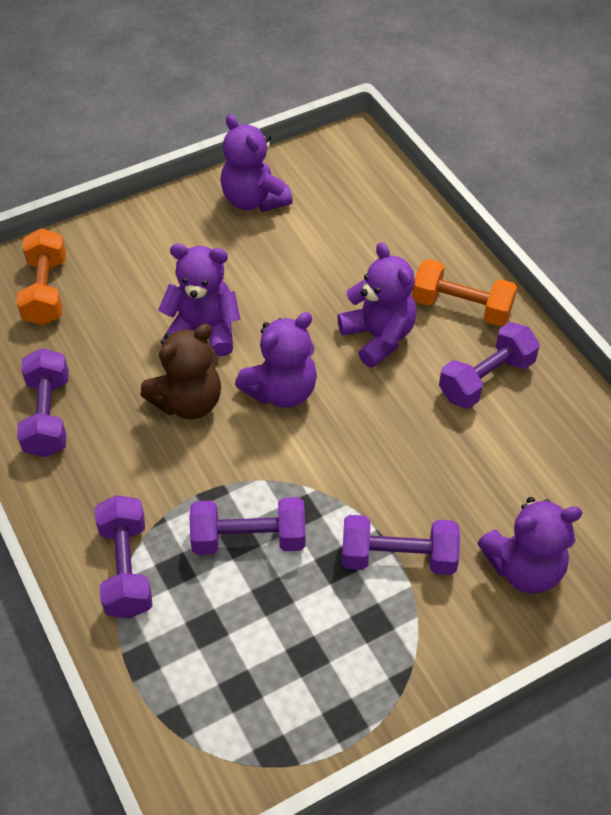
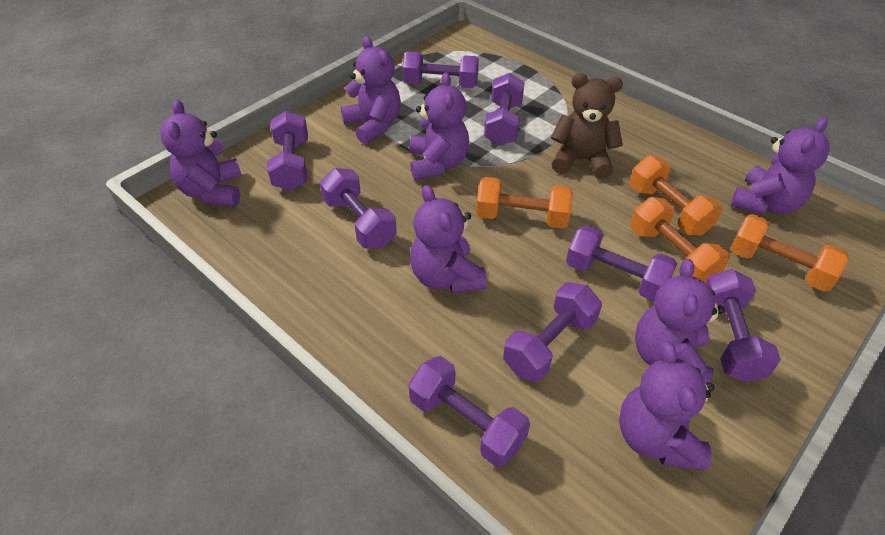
orange dumbbell: 2 -> 4
purple dumbbell: 5 -> 8
purple teddy bear: 5 -> 7

